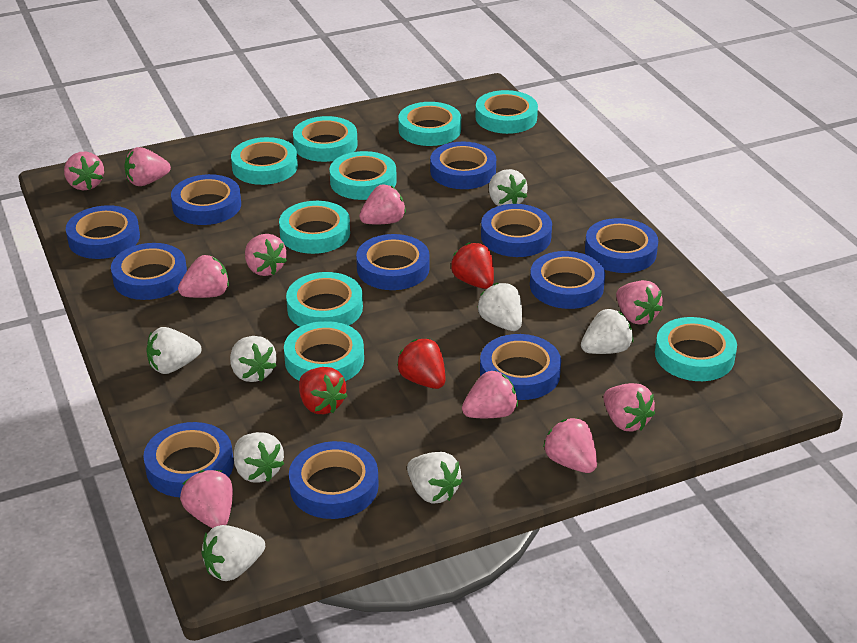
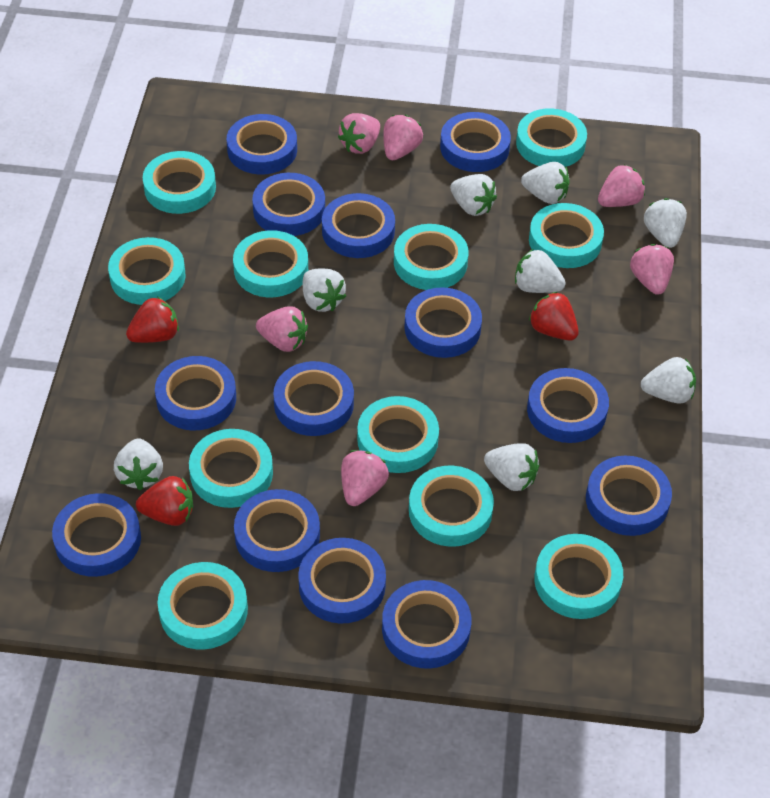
blue tape: 11 -> 13
pink strawberry: 10 -> 6
turquoise tape: 9 -> 11

